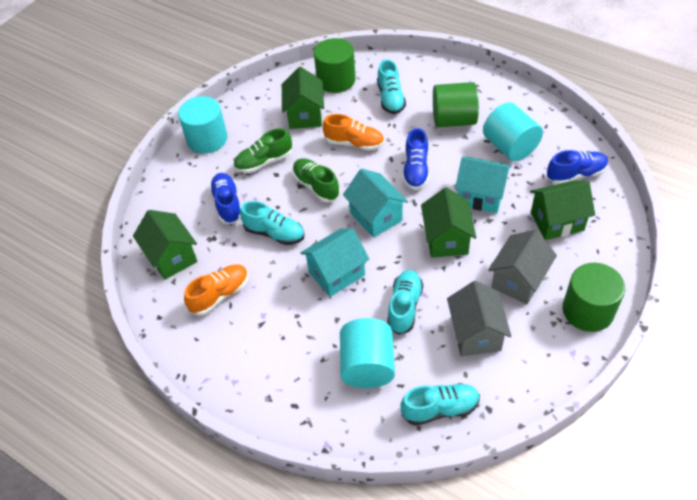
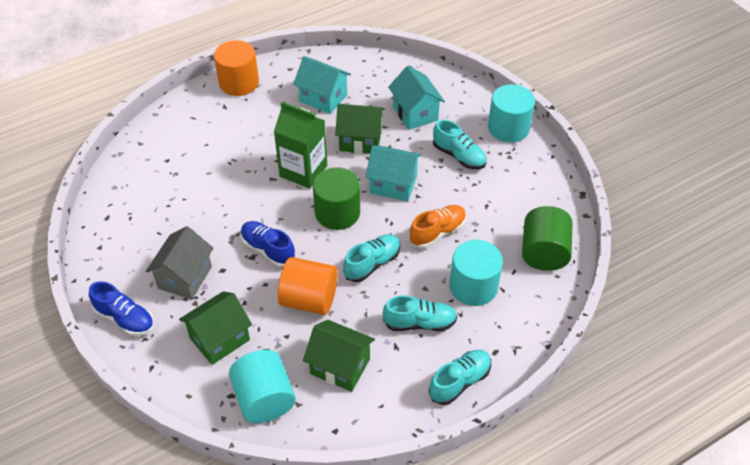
blue shoe: 3 -> 2
green carton: 0 -> 1
green cylinder: 3 -> 2
green house: 4 -> 3
green shoe: 2 -> 0
grey house: 2 -> 1
orange cylinder: 0 -> 2
orange shoe: 2 -> 1

